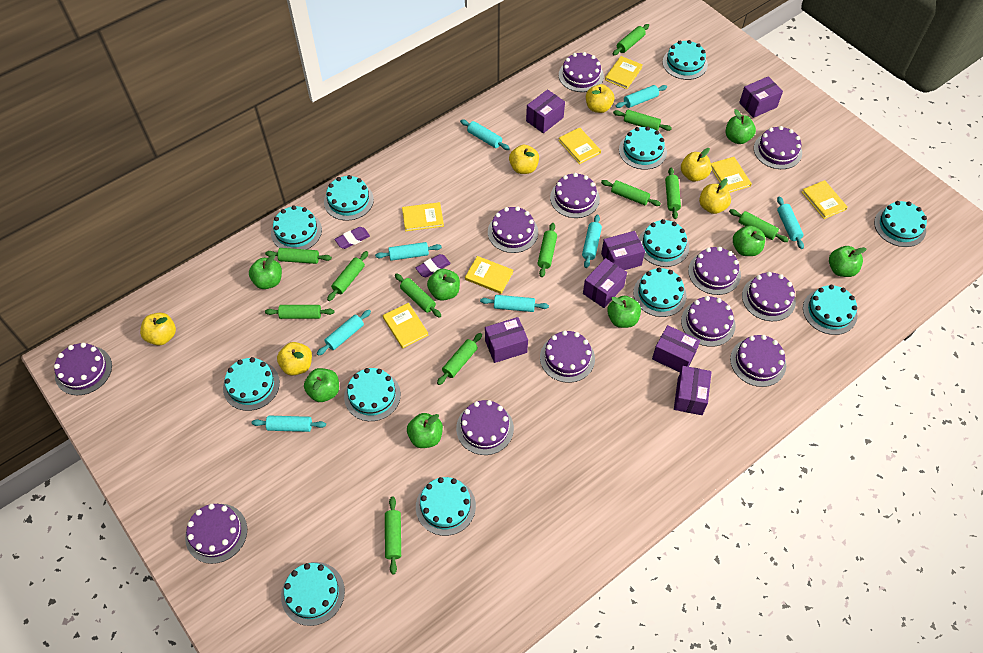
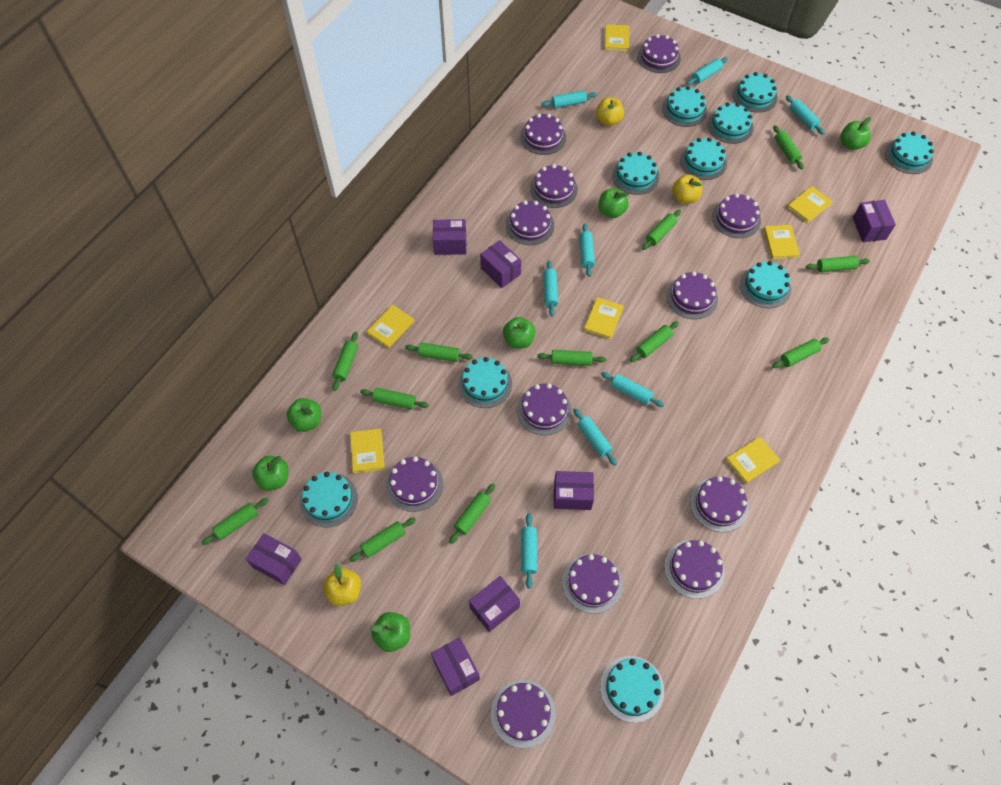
green apple: 8 -> 6
purple eraser: 2 -> 0
turquoise cake: 12 -> 10
yellow apple: 6 -> 3

